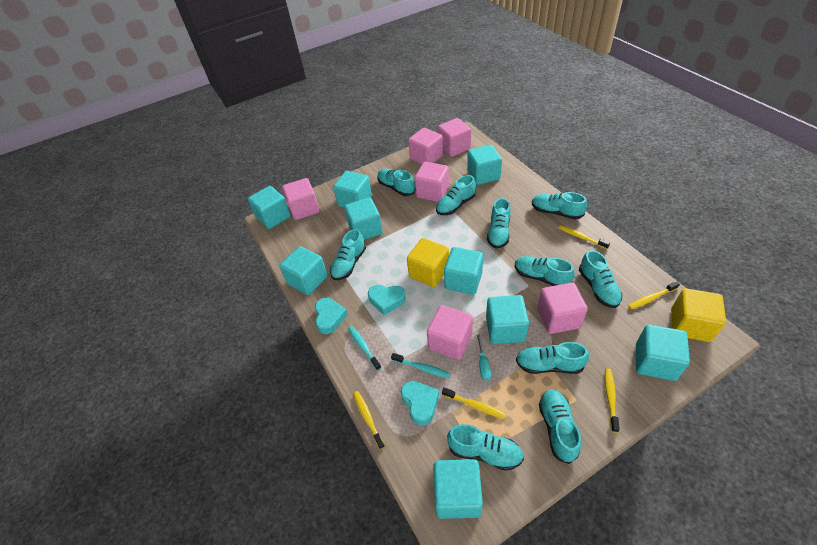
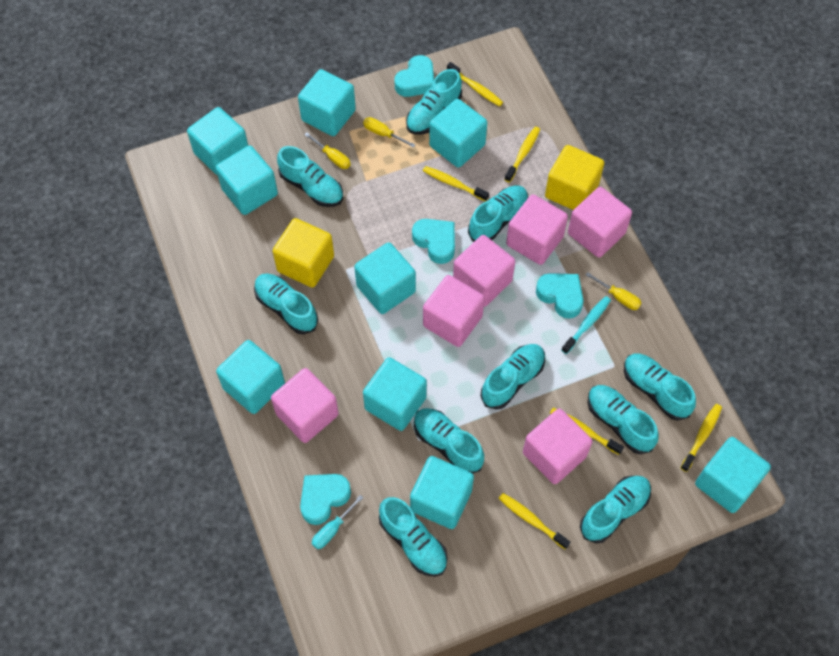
turquoise heart: 3 -> 4
turquoise toothbrush: 2 -> 1
yellow screwdriver: 0 -> 3
yellow toothbrush: 5 -> 6

